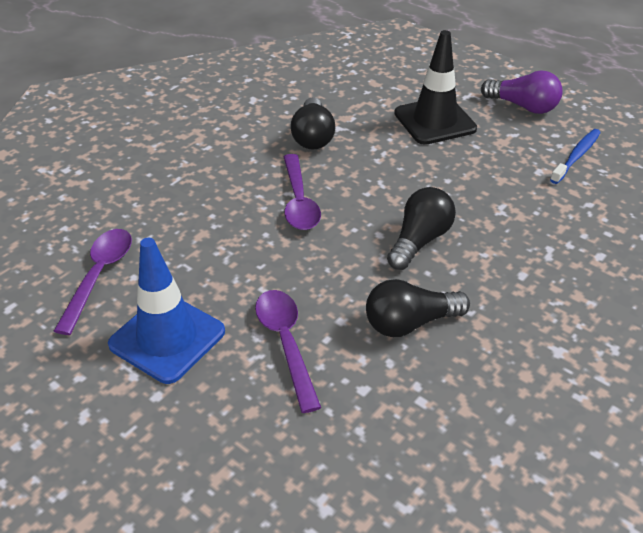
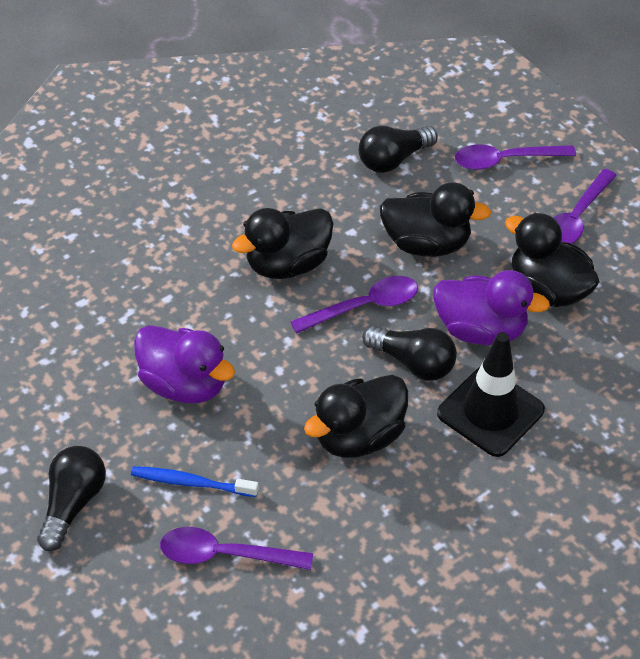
black duck: 0 -> 4
blue traffic cone: 1 -> 0
purple duck: 0 -> 2
purple light bulb: 1 -> 0
purple spoon: 3 -> 4

